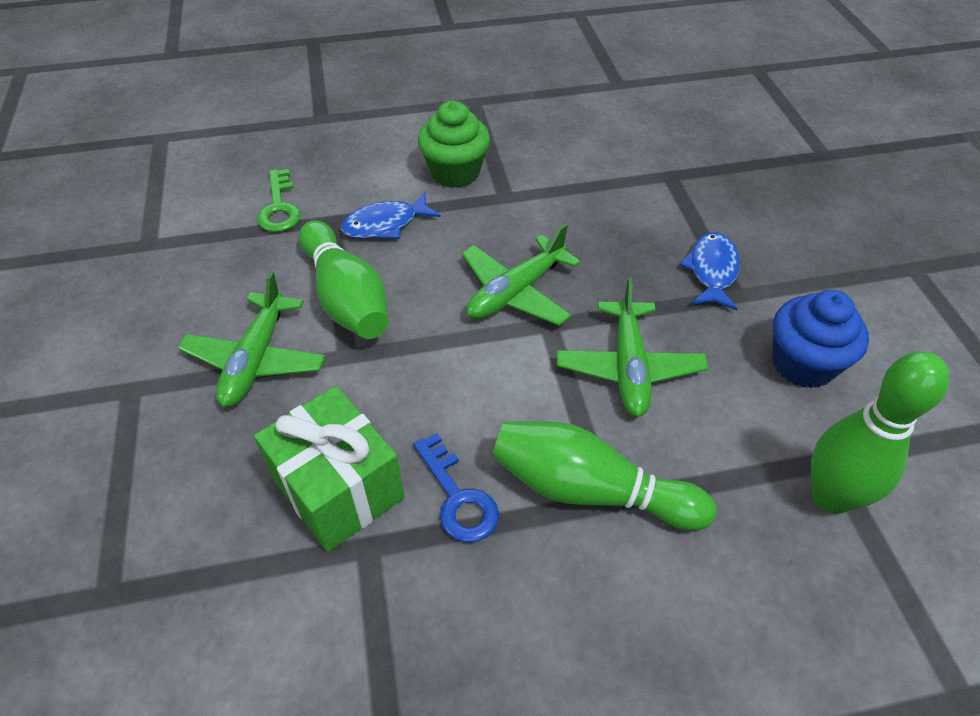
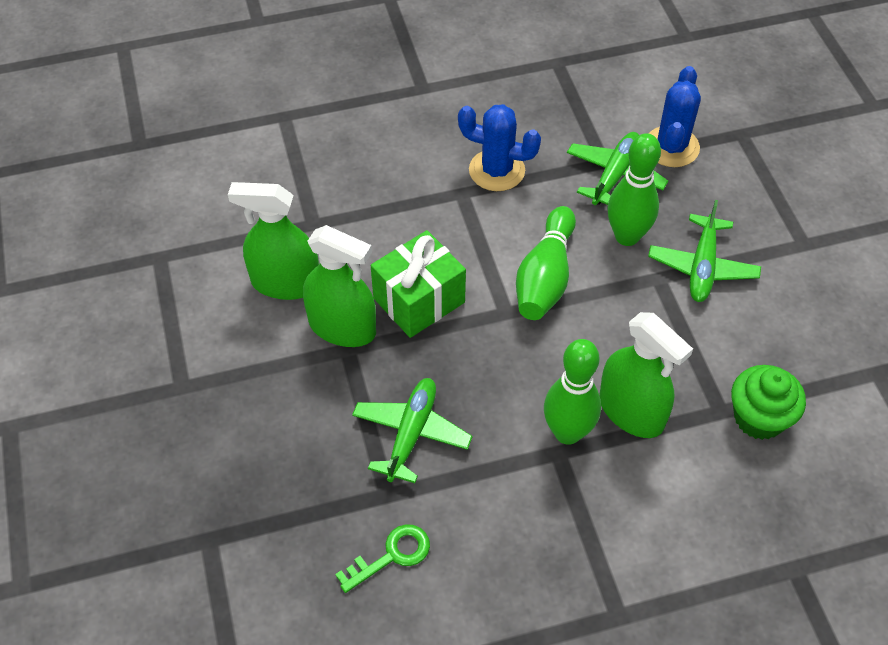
blue cactus: 0 -> 2
blue cupcake: 1 -> 0
blue fish: 2 -> 0
blue key: 1 -> 0
green spray bottle: 0 -> 3

